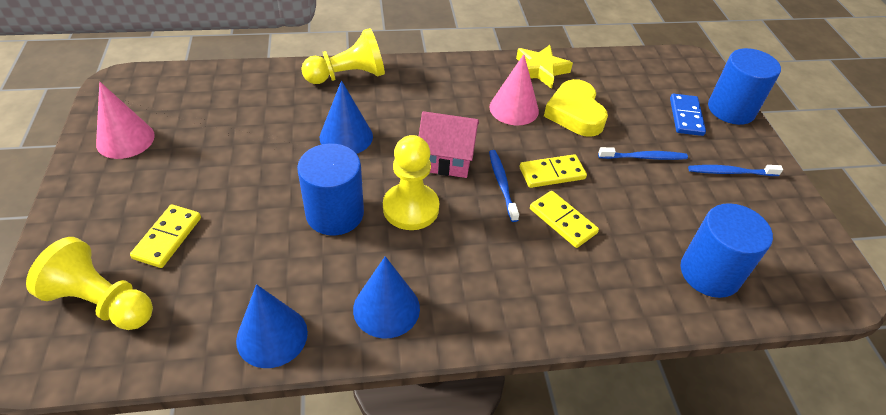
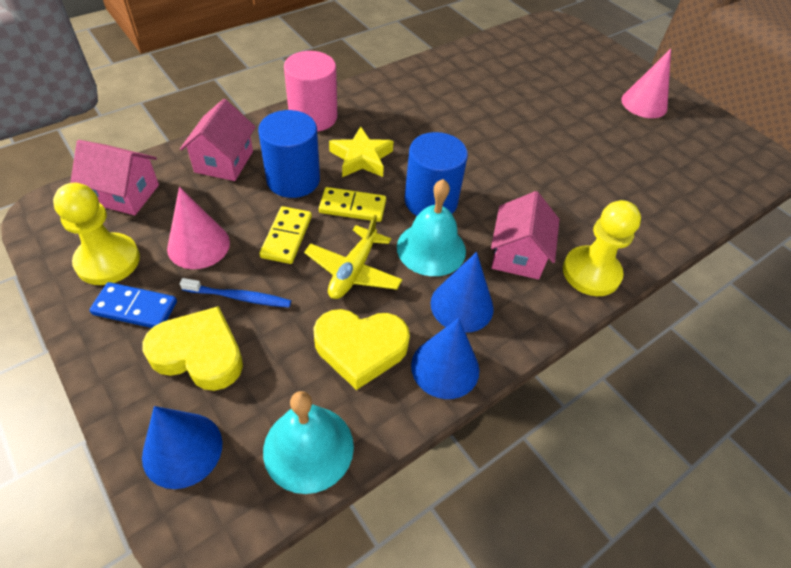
blue cylinder: 3 -> 2
blue toothbrush: 3 -> 1
pink cylinder: 0 -> 1
pink house: 1 -> 3
turquoise bell: 0 -> 2
yellow domino: 3 -> 2
yellow heart: 1 -> 2
yellow pawn: 3 -> 2
yellow plane: 0 -> 1

